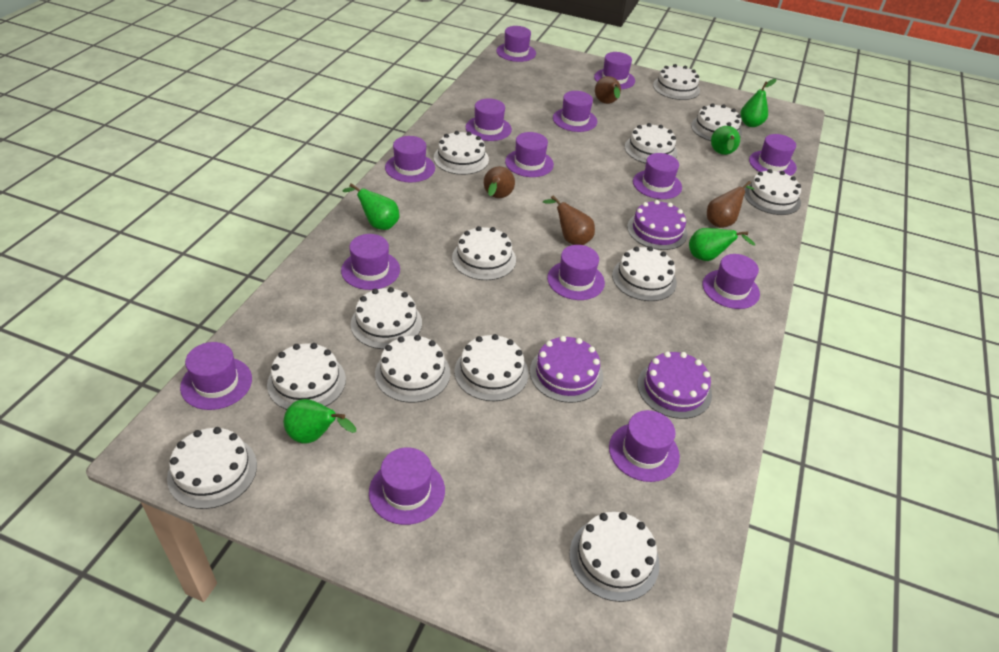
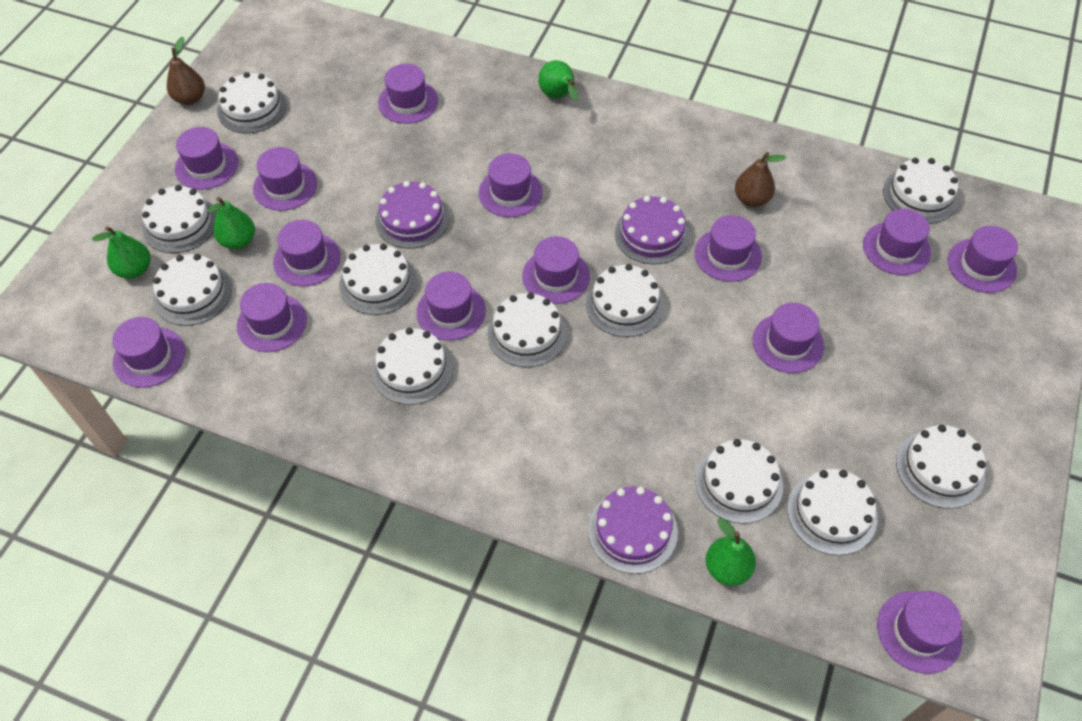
brown pear: 4 -> 2
green pear: 5 -> 4
white cake: 13 -> 11

